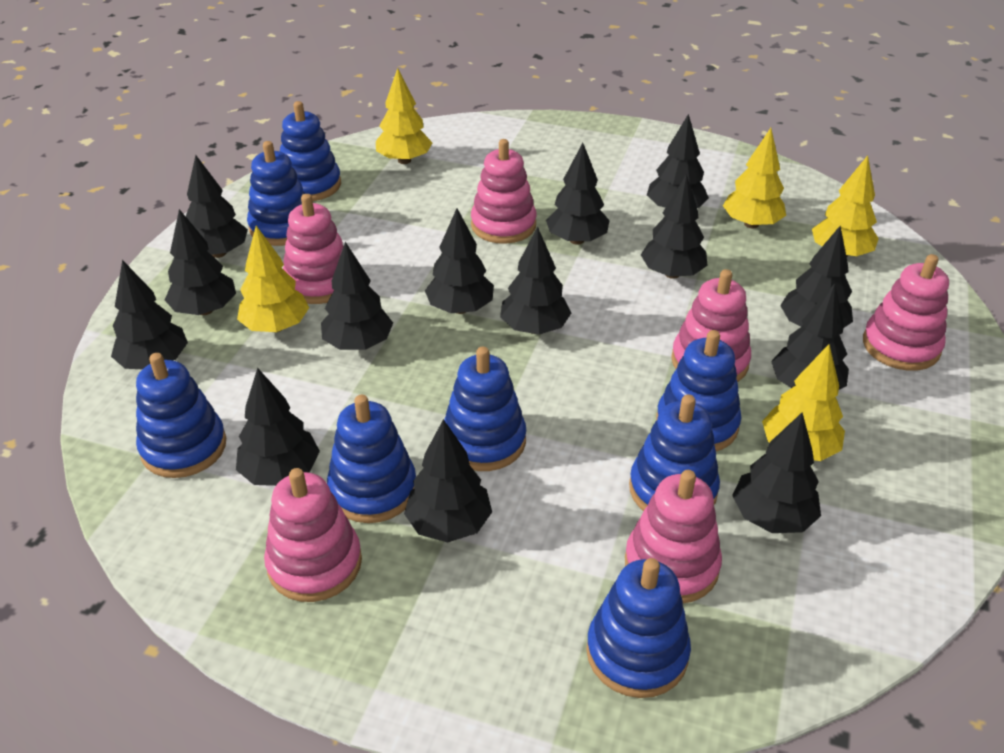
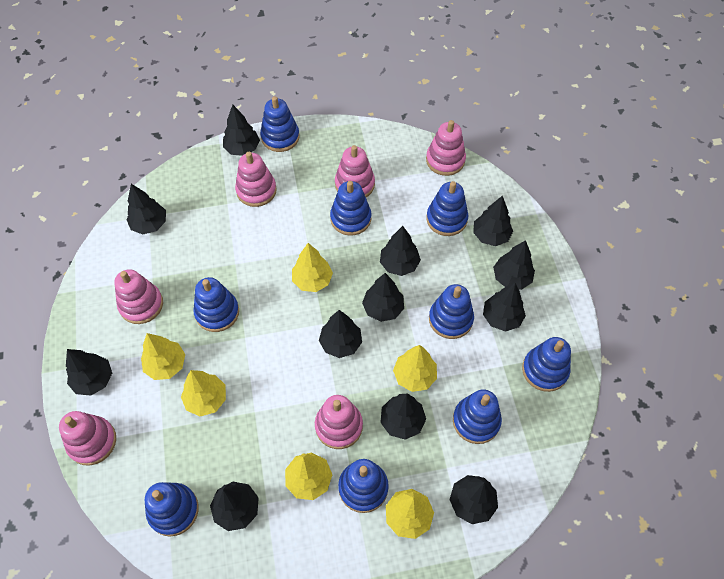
black tree: 14 -> 12
blue stacking toy: 8 -> 9
yellow tree: 5 -> 6

